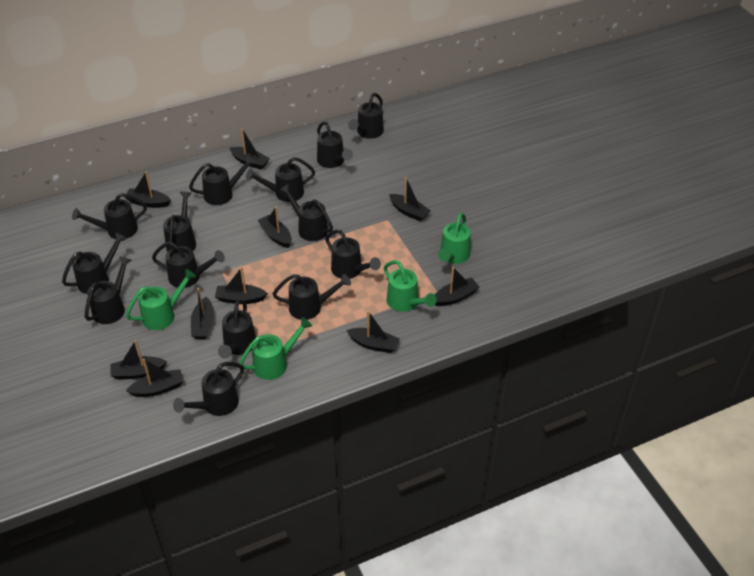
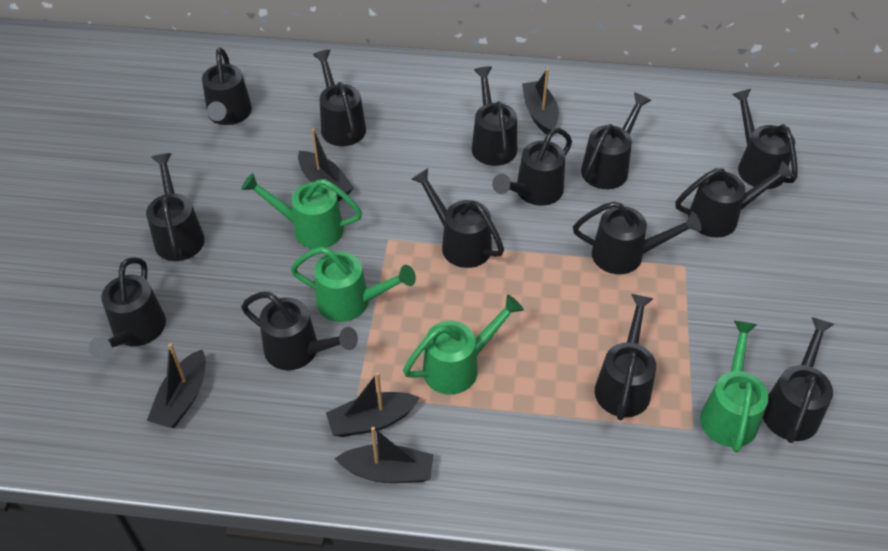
black boat: 10 -> 5

